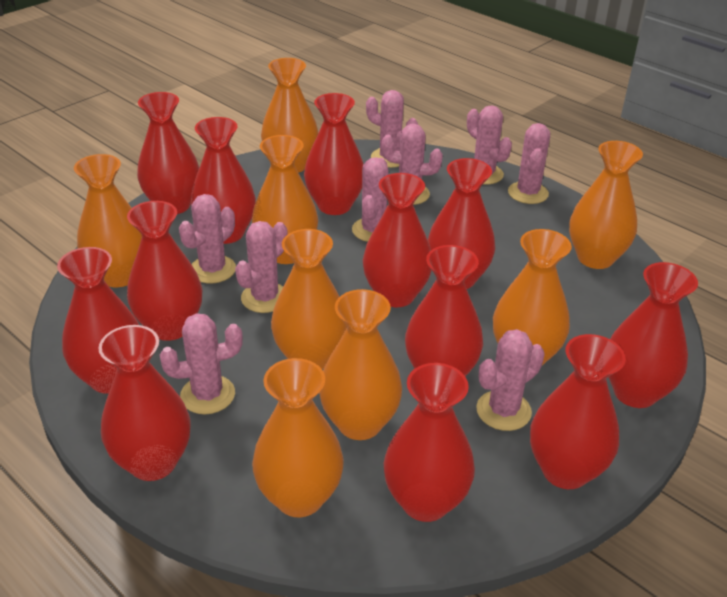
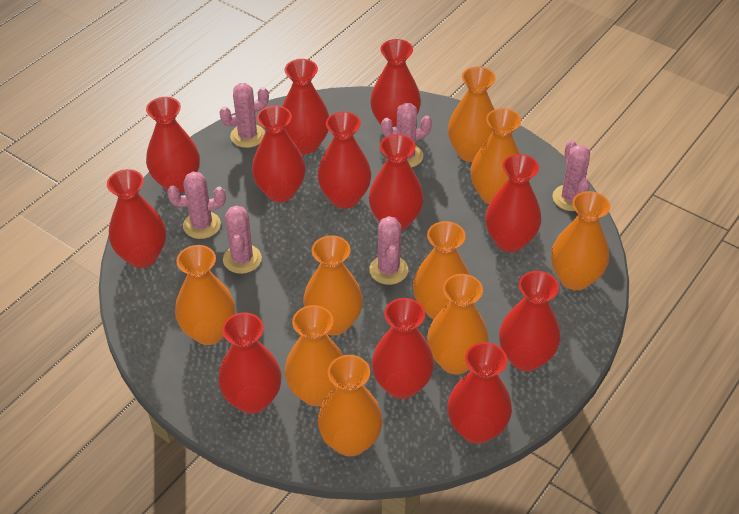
orange vase: 8 -> 9
pink cactus: 9 -> 6

